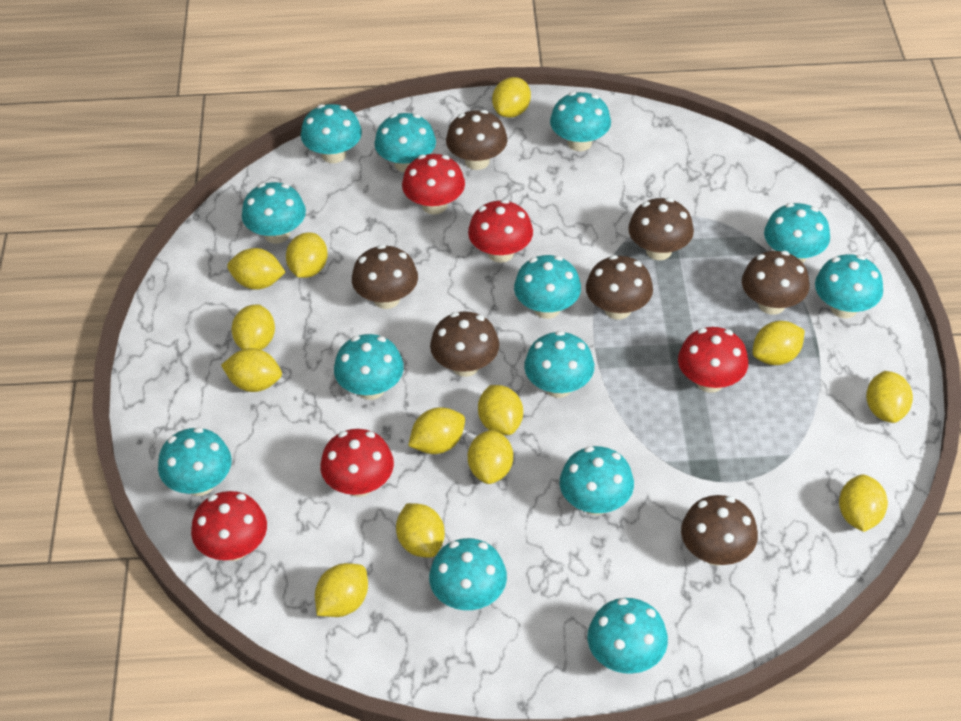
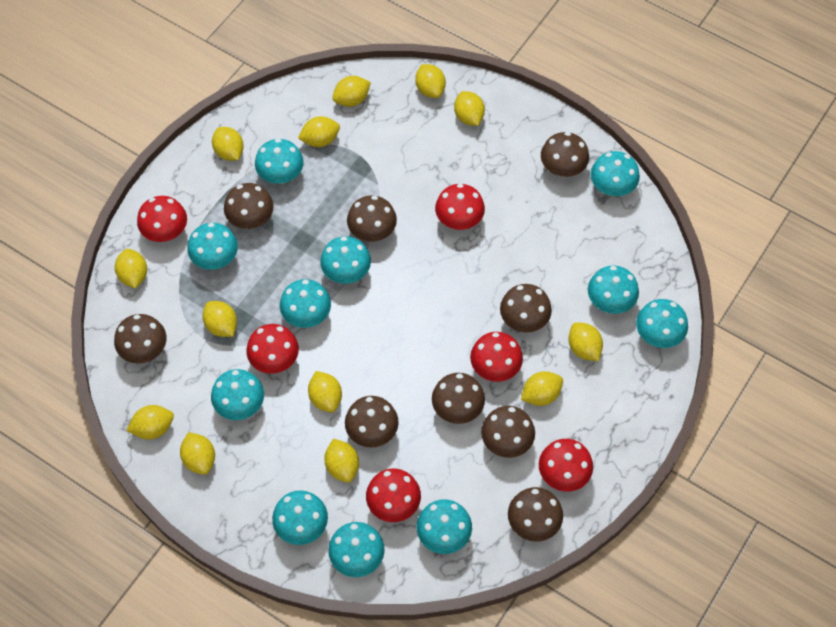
brown mushroom: 7 -> 9
red mushroom: 5 -> 6
turquoise mushroom: 13 -> 11

